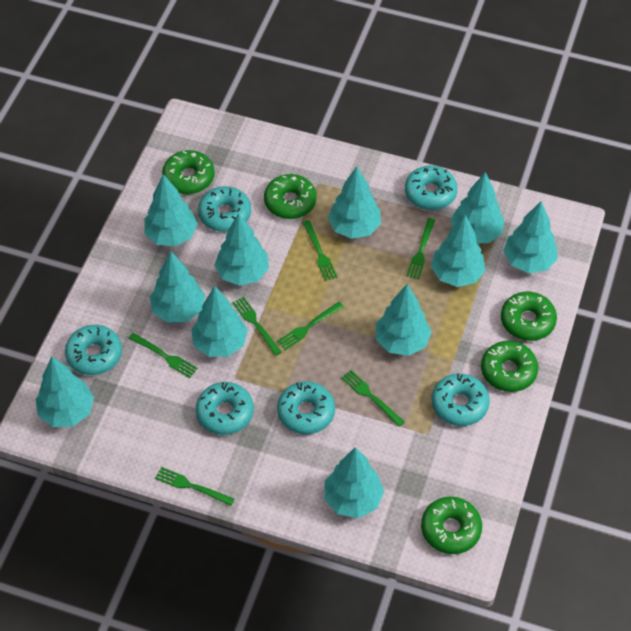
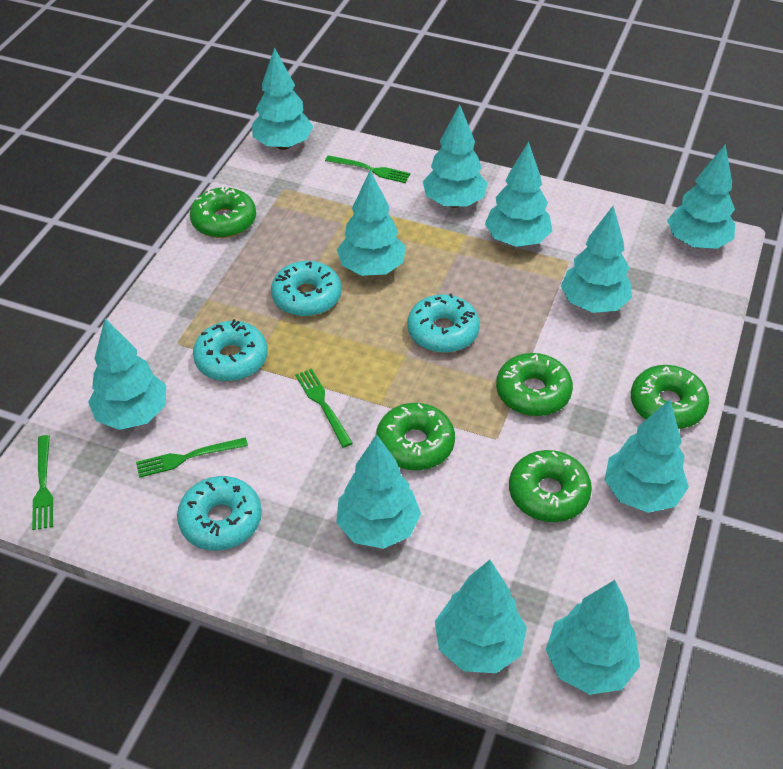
green fork: 7 -> 4
turquoise donut: 6 -> 4

